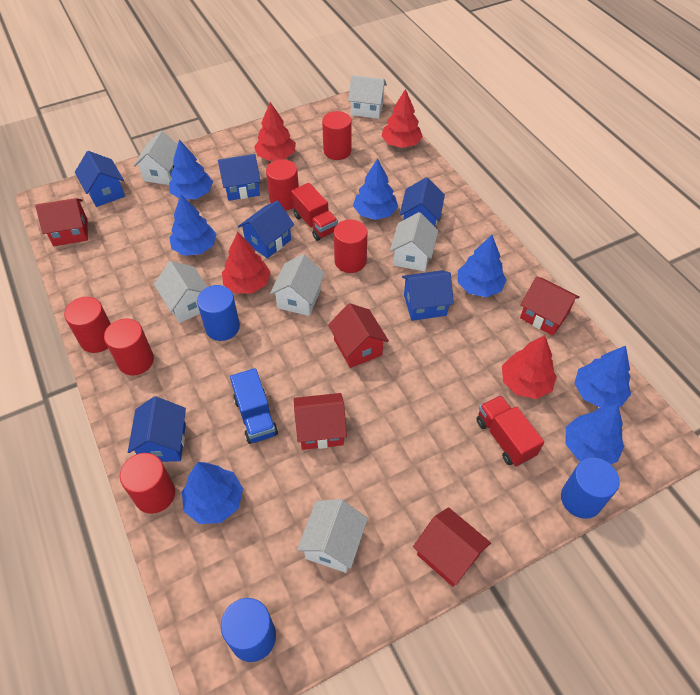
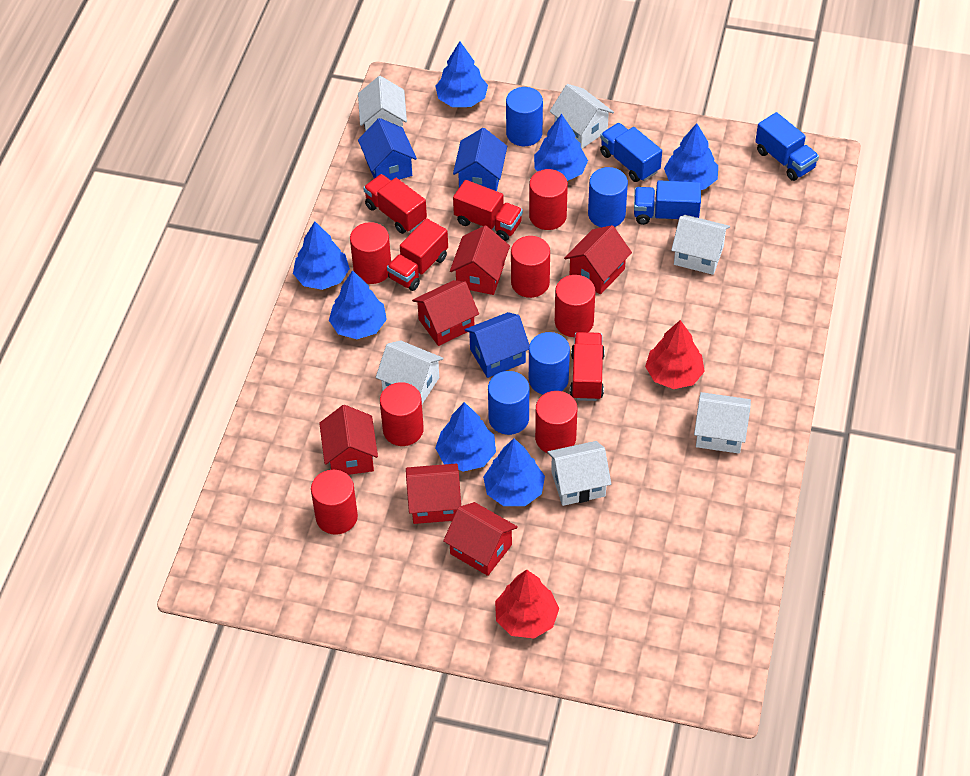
blue cylinder: 3 -> 4
blue house: 6 -> 3
blue truck: 1 -> 3
red cylinder: 6 -> 7
red house: 5 -> 6
red tree: 4 -> 2
red truck: 2 -> 4

